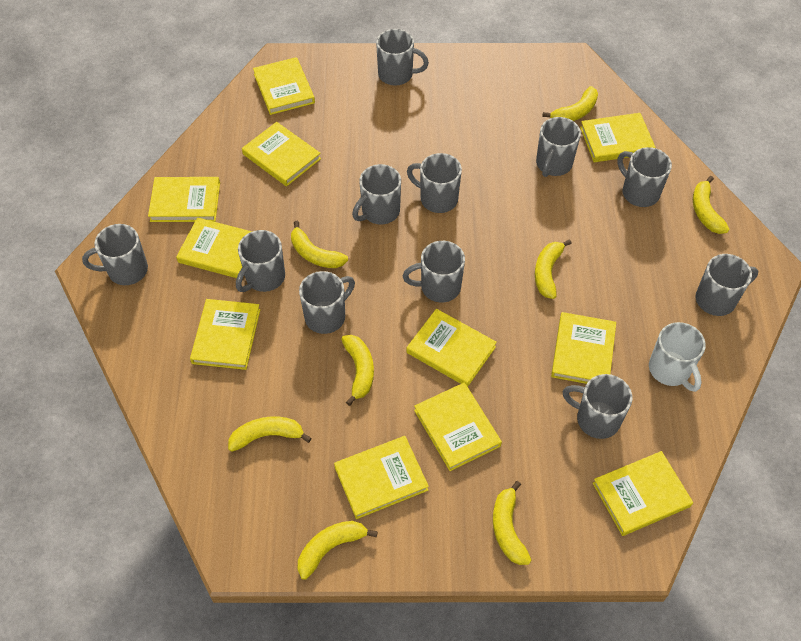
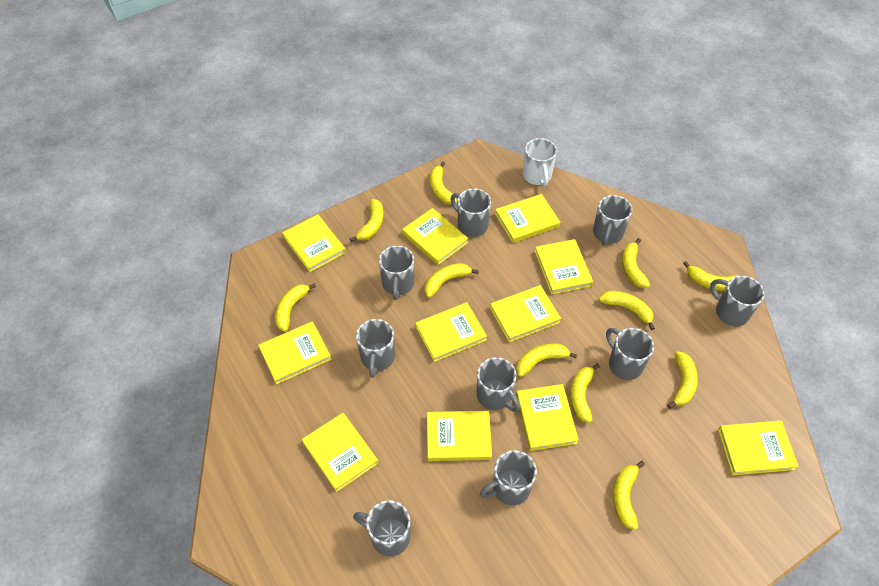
grey mug: 11 -> 9
yellow banana: 8 -> 11

